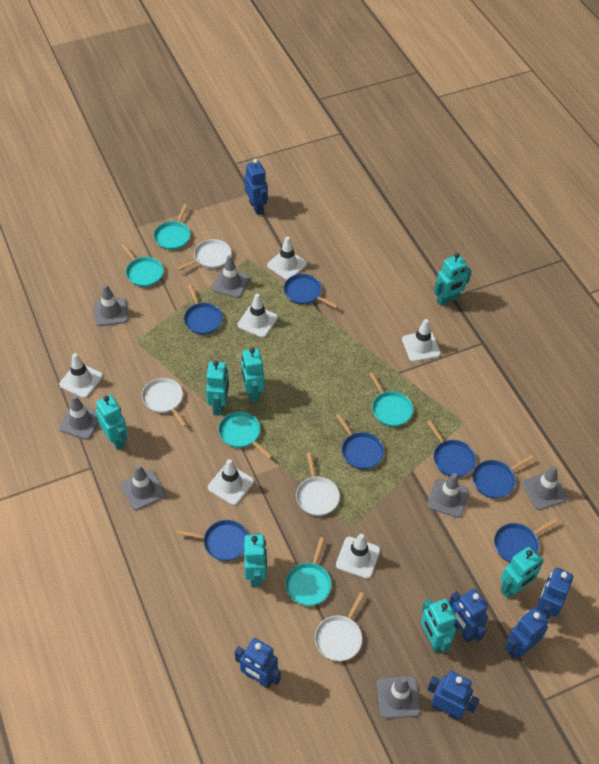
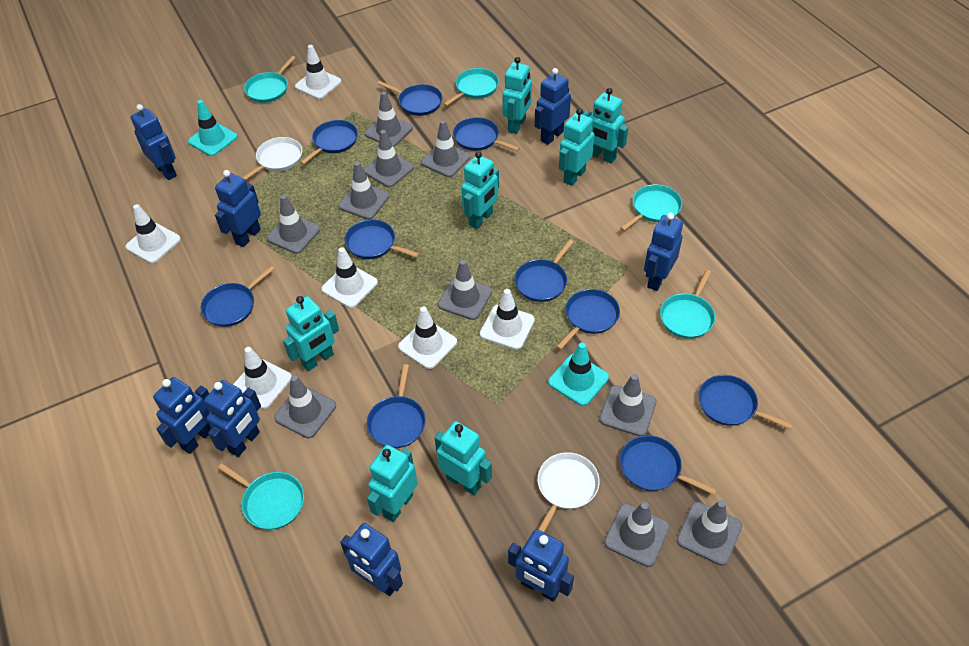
blue pan: 7 -> 10
blue robot: 6 -> 8
grey traffic cone: 7 -> 10
turquoise traffic cone: 0 -> 2
white pan: 4 -> 2

